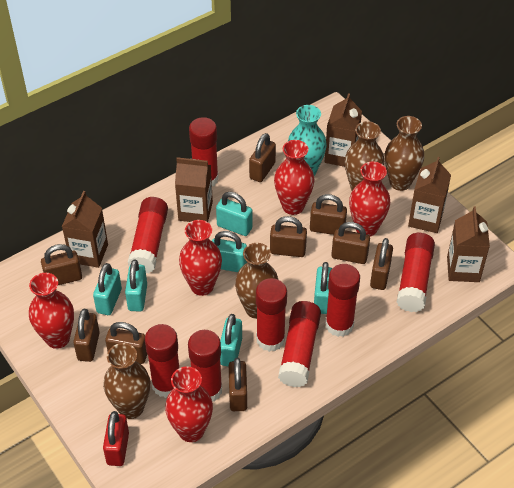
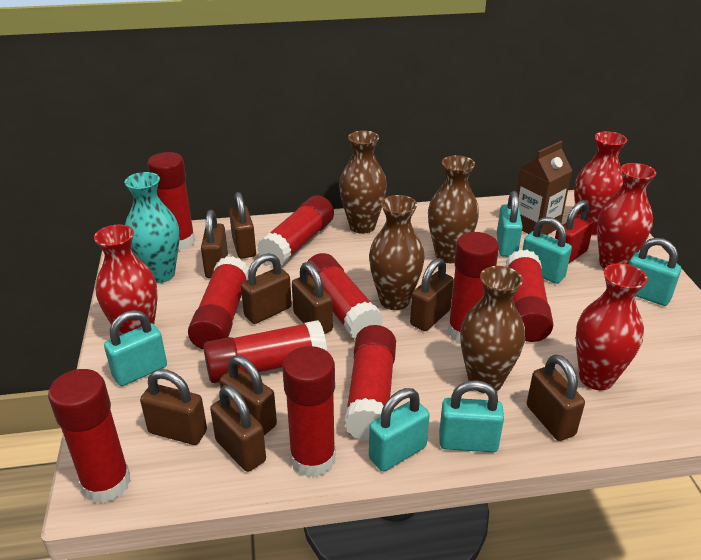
brown carton: 5 -> 1
red glue stick: 8 -> 10
red vase: 5 -> 4

